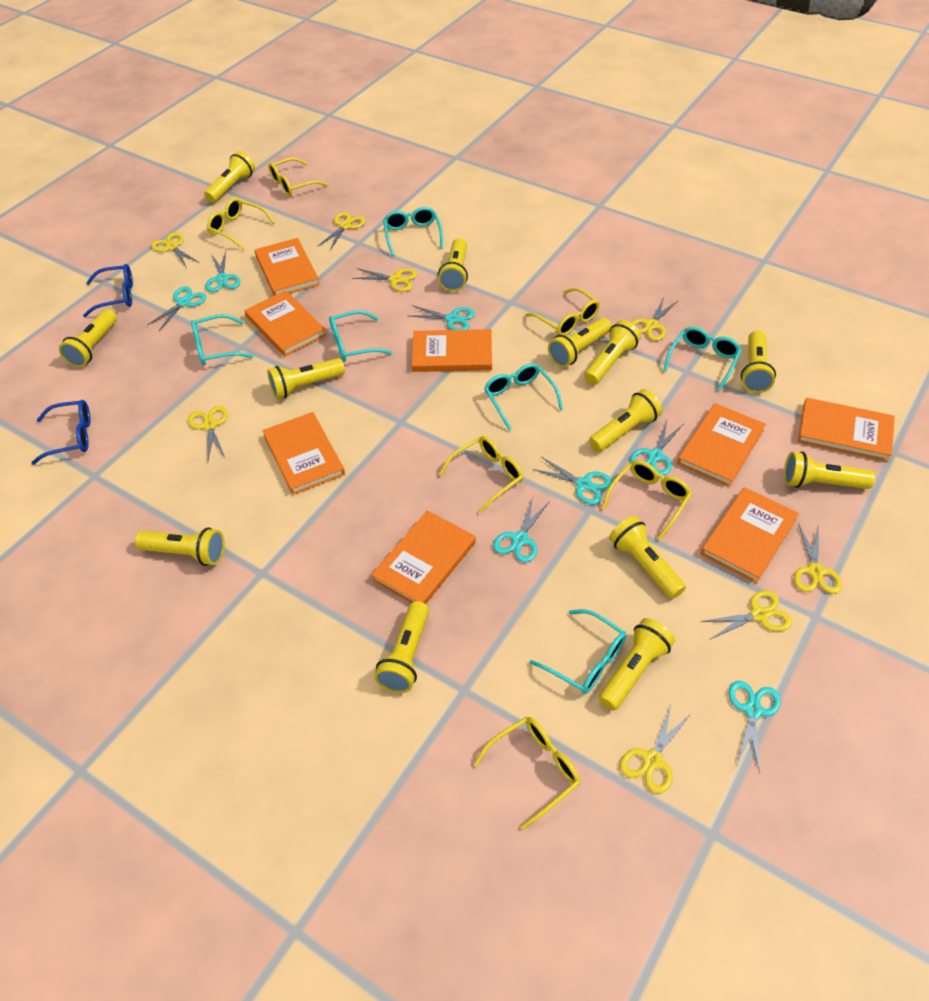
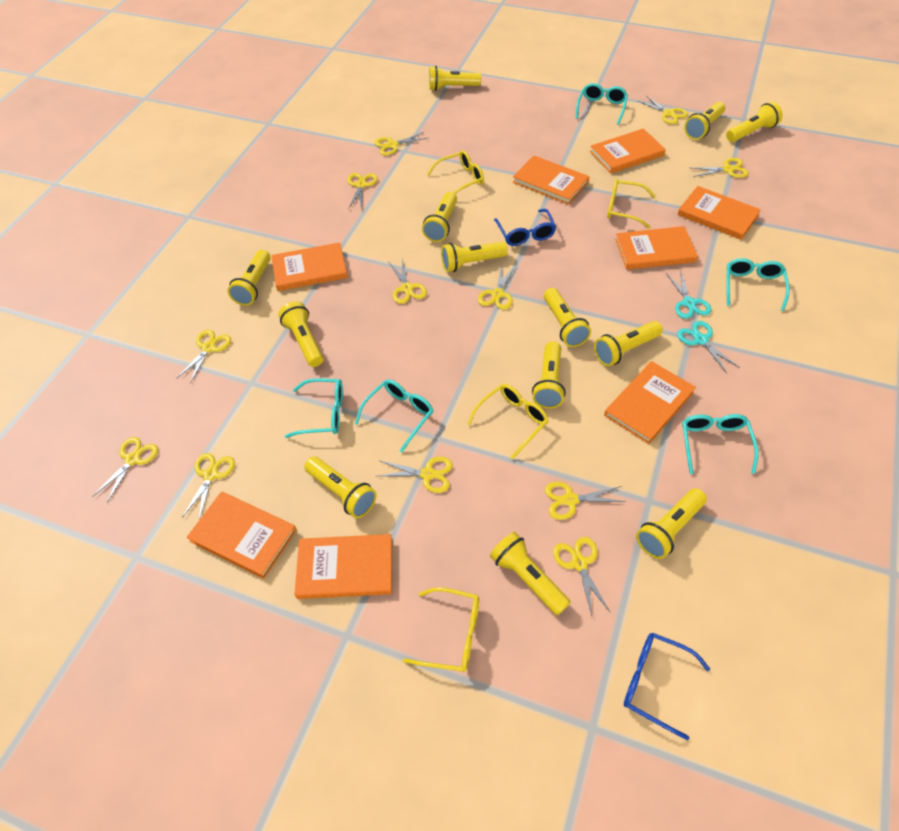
turquoise glasses: 6 -> 5
turquoise scissors: 7 -> 2
yellow glasses: 6 -> 4
yellow scissors: 8 -> 12

